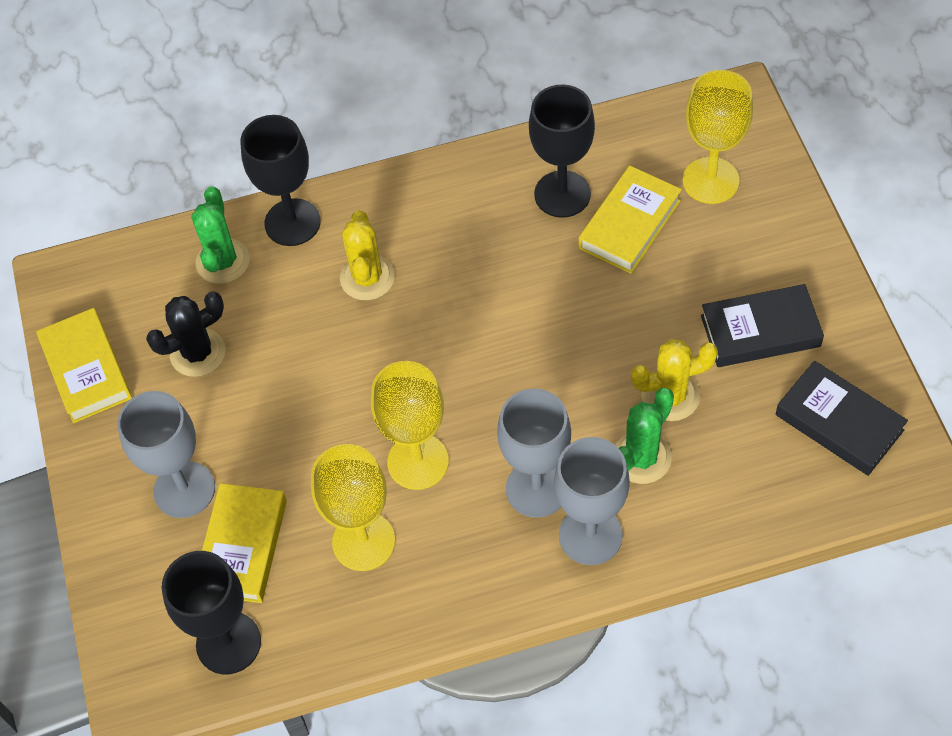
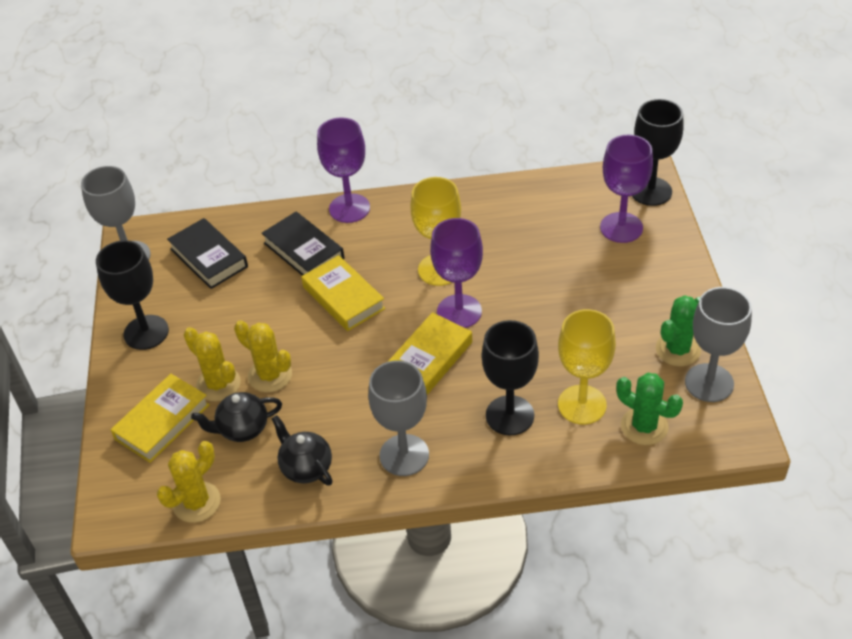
black cactus: 1 -> 0
black teapot: 0 -> 2
purple goblet: 0 -> 3
yellow cactus: 2 -> 3
yellow goblet: 3 -> 2

